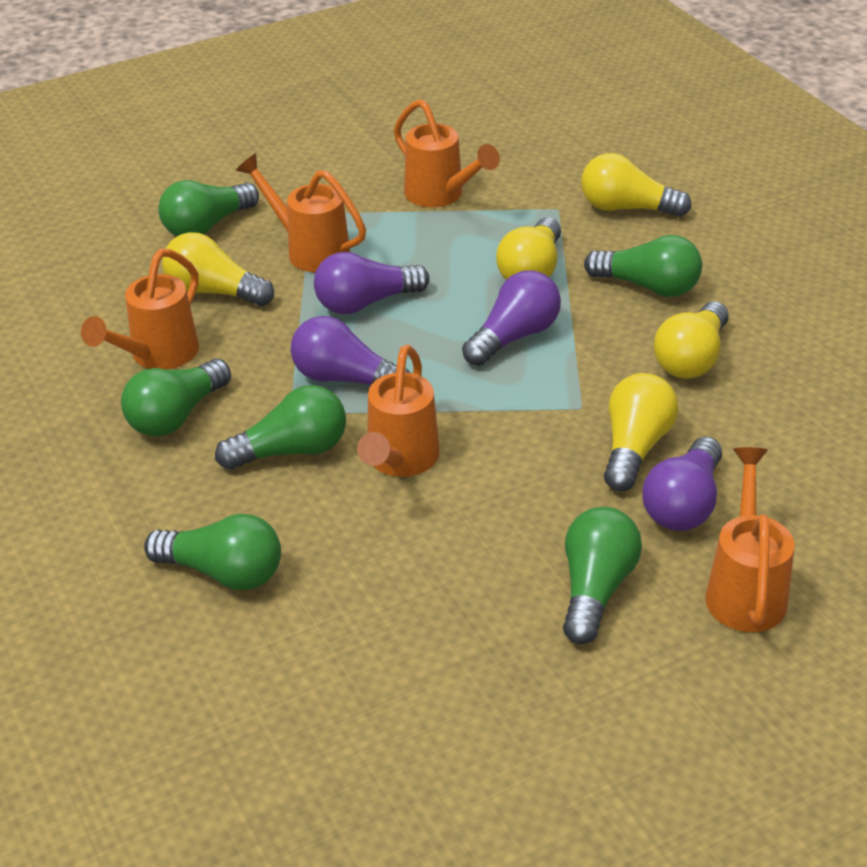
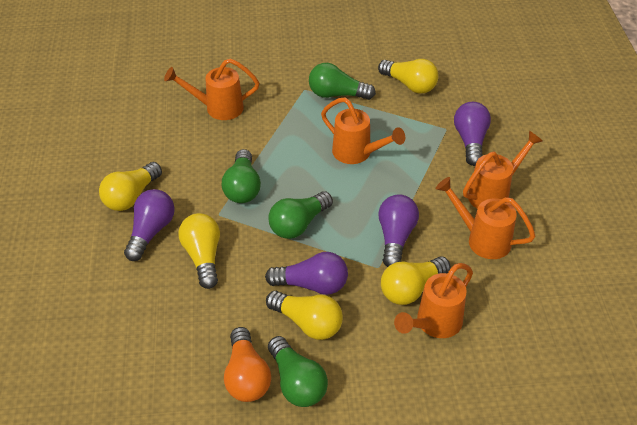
green light bulb: 6 -> 4
orange light bulb: 0 -> 1

